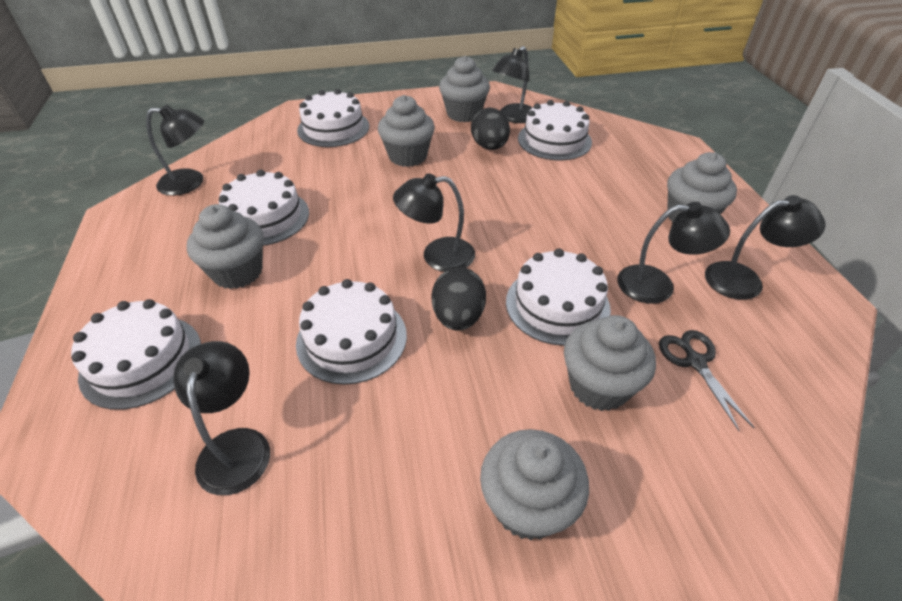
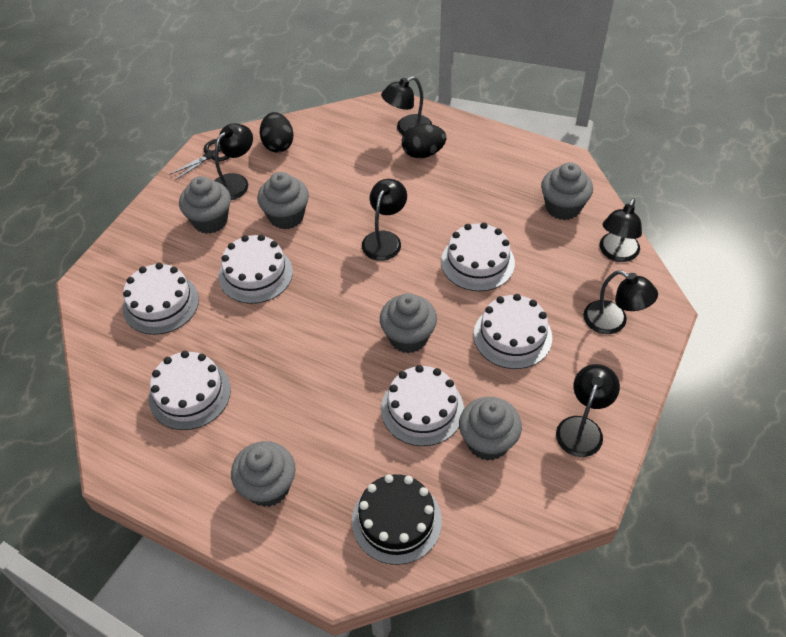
black cake: 0 -> 1

